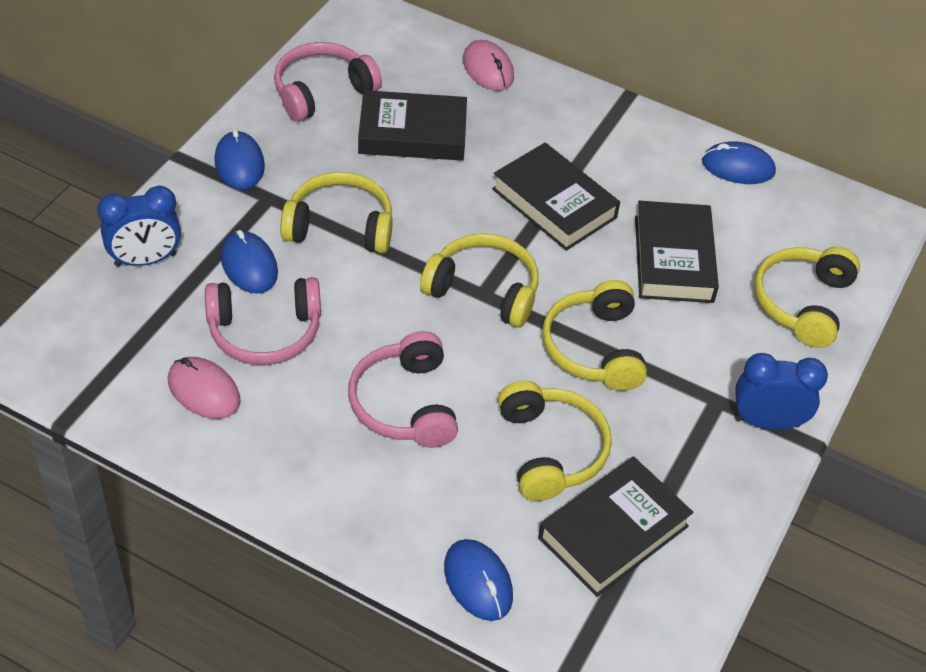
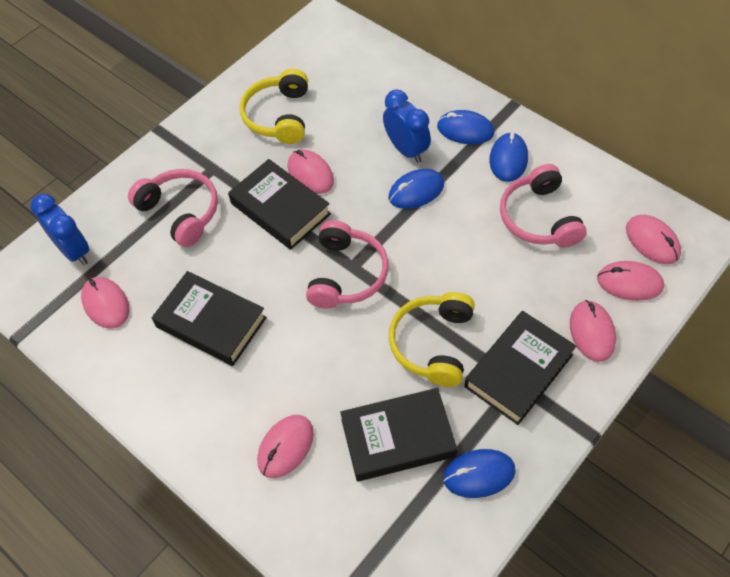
pink mouse: 2 -> 6
yellow headphones: 5 -> 2

